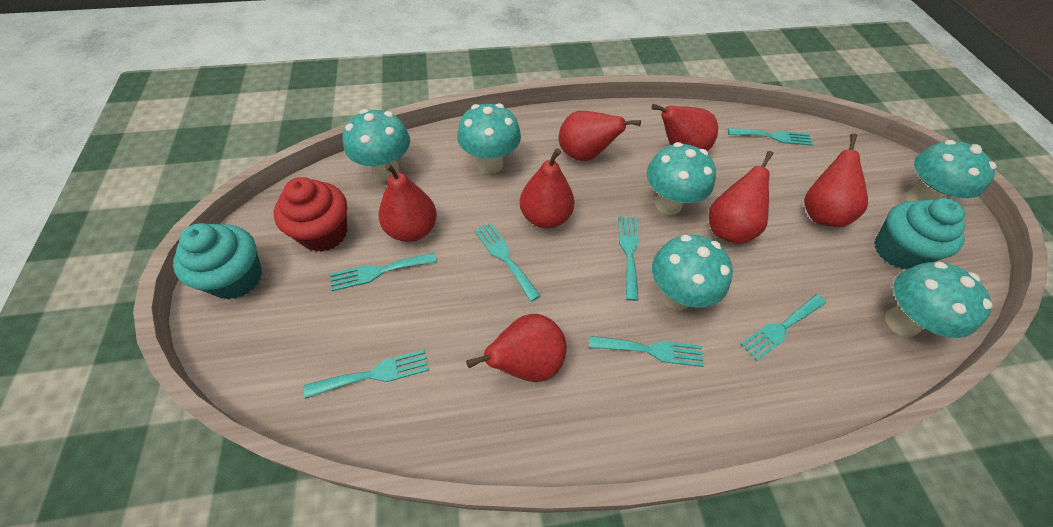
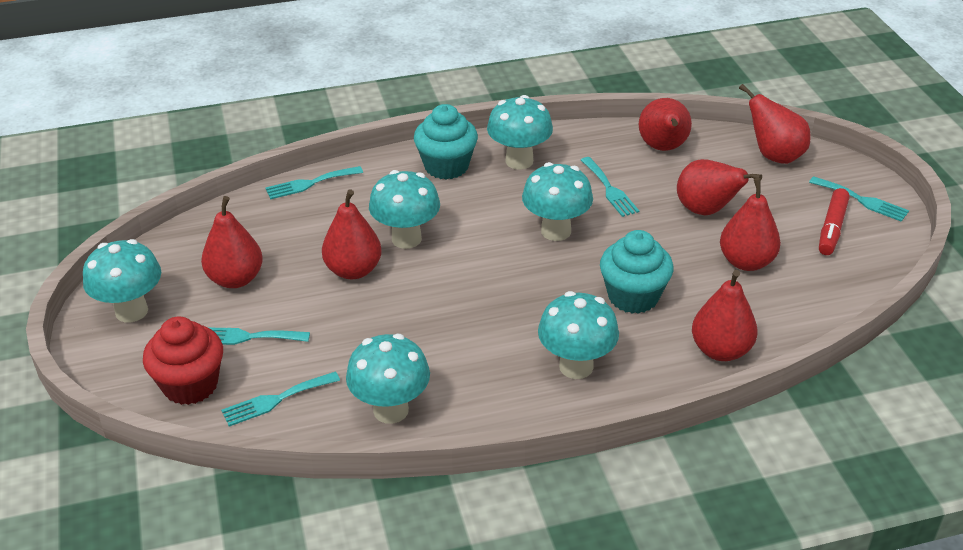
red marker: 0 -> 1
turquoise fork: 7 -> 5

